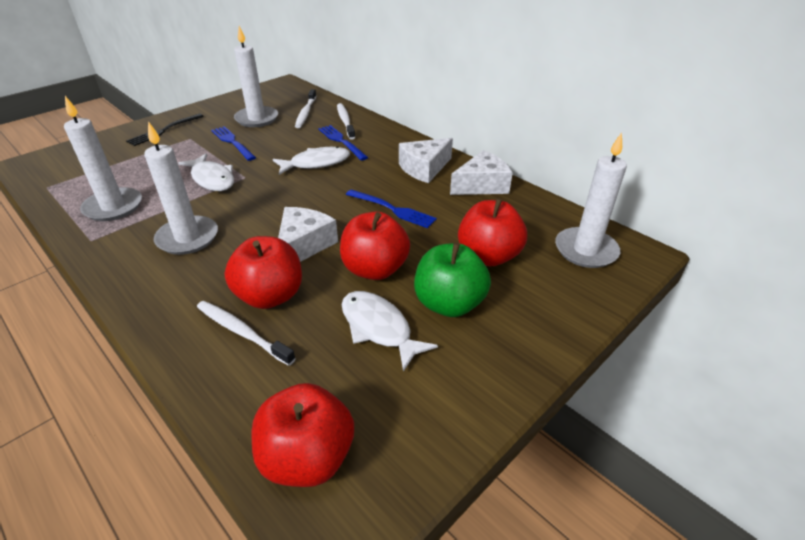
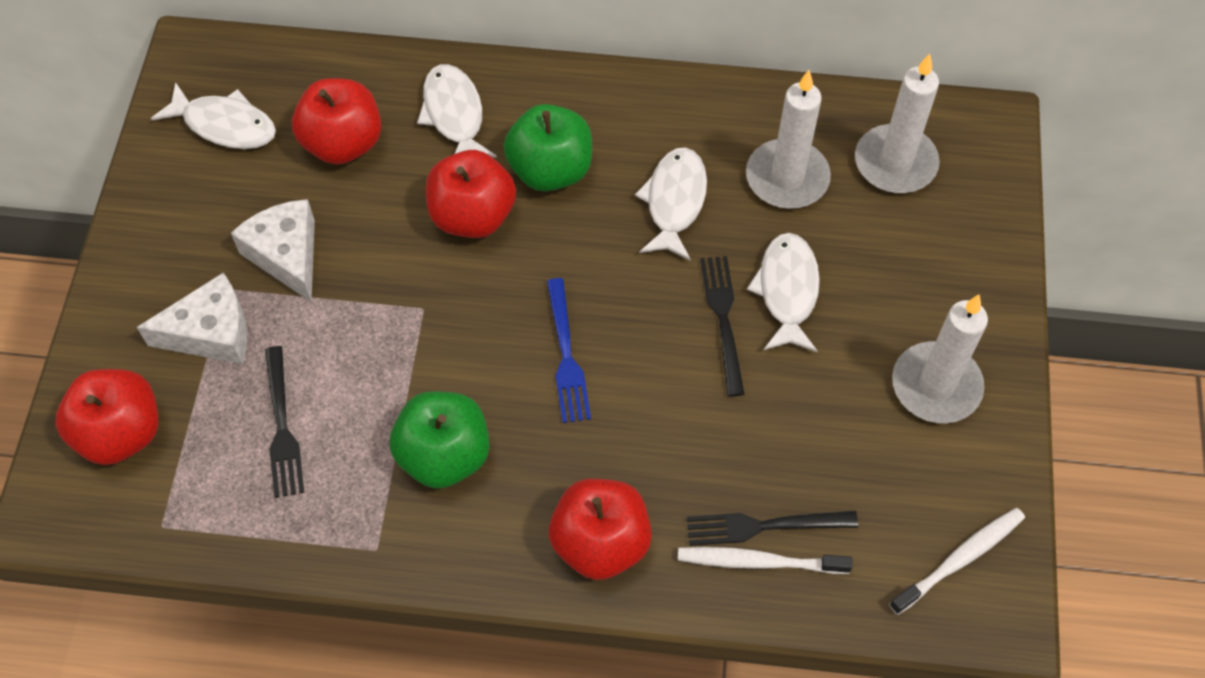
black fork: 1 -> 3
blue fork: 3 -> 1
green apple: 1 -> 2
white candle: 4 -> 3
white cheese: 3 -> 2
white fish: 3 -> 4
white toothbrush: 3 -> 2

